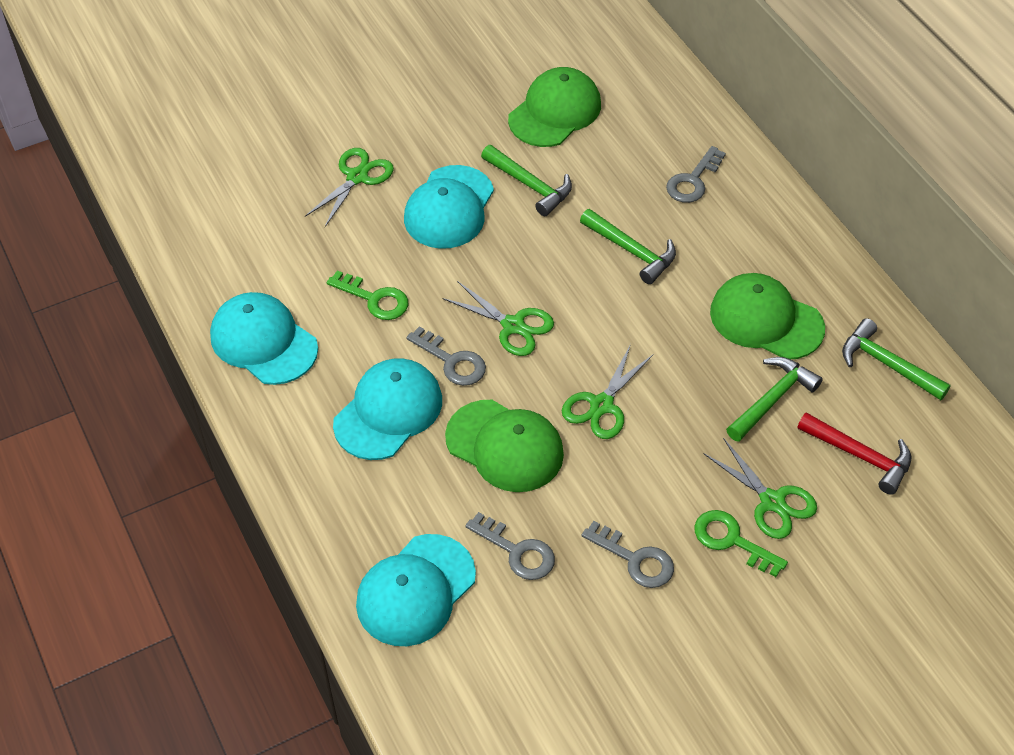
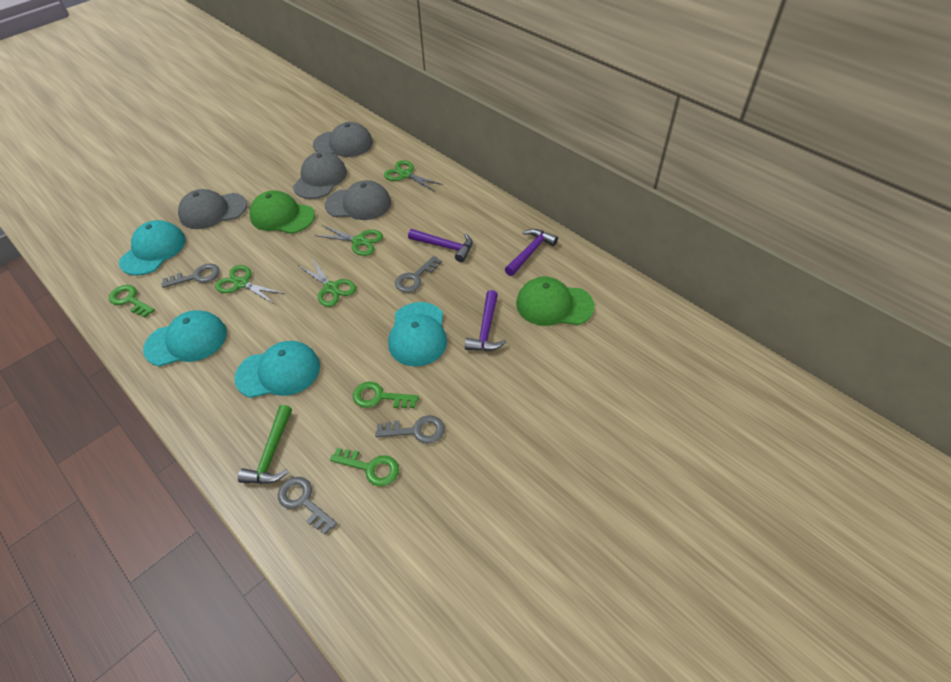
green cap: 3 -> 2
green hammer: 4 -> 1
green key: 2 -> 3
grey cap: 0 -> 4
purple hammer: 0 -> 3
red hammer: 1 -> 0

